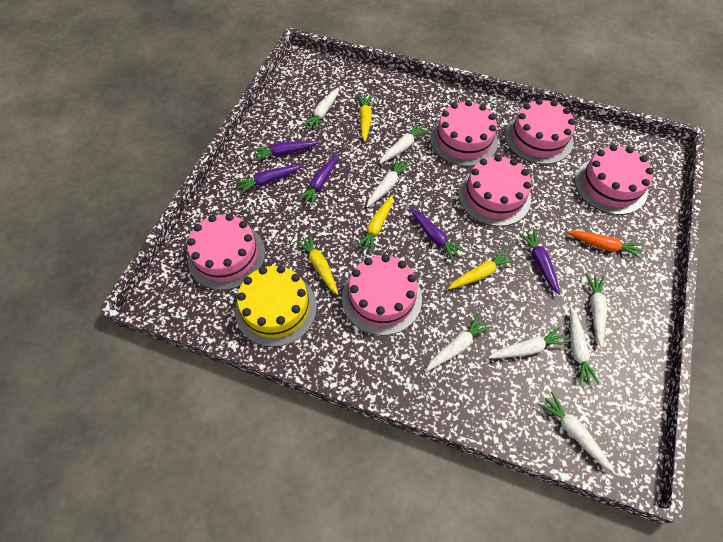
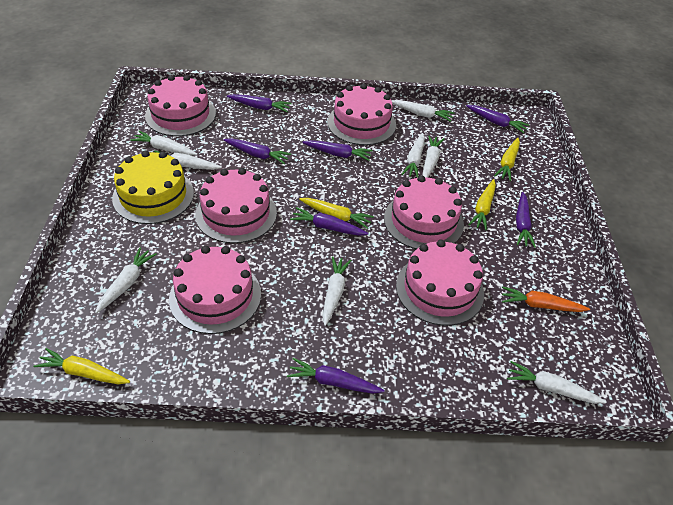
purple carrot: 5 -> 7

